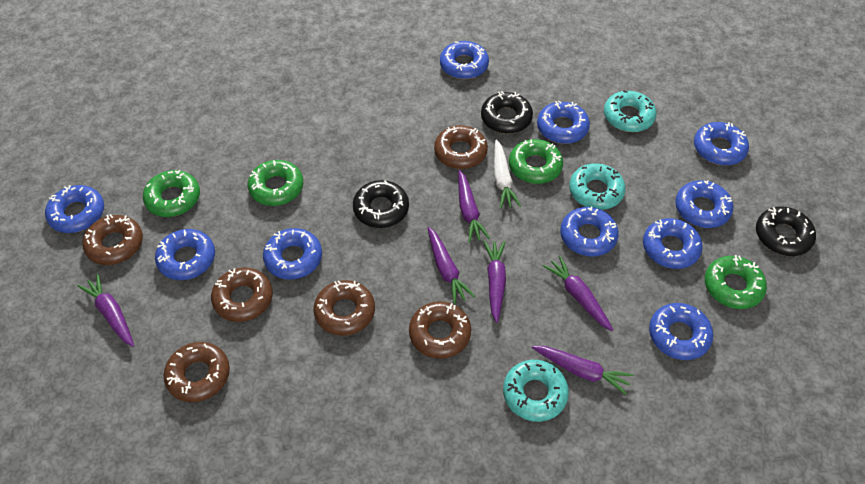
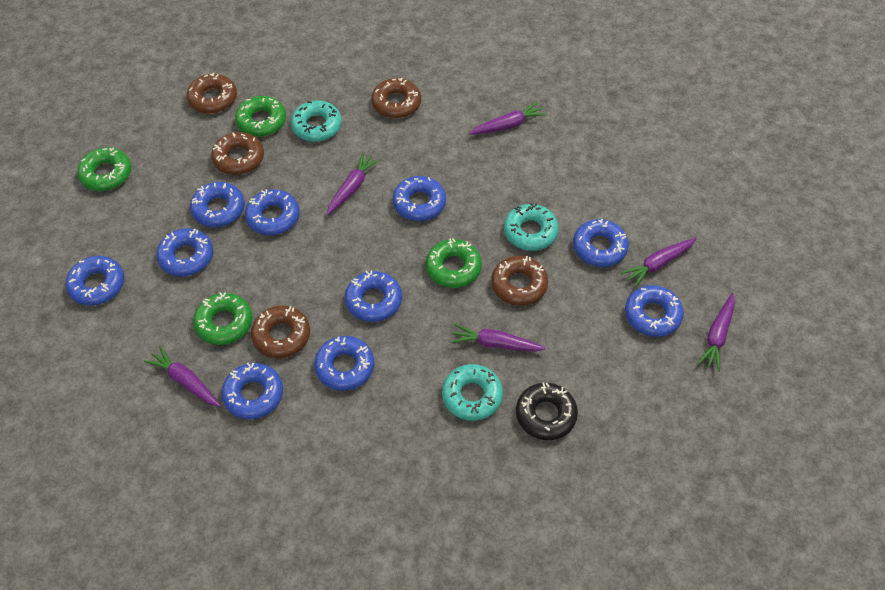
black donut: 3 -> 1
brown donut: 6 -> 5
white carrot: 1 -> 0

